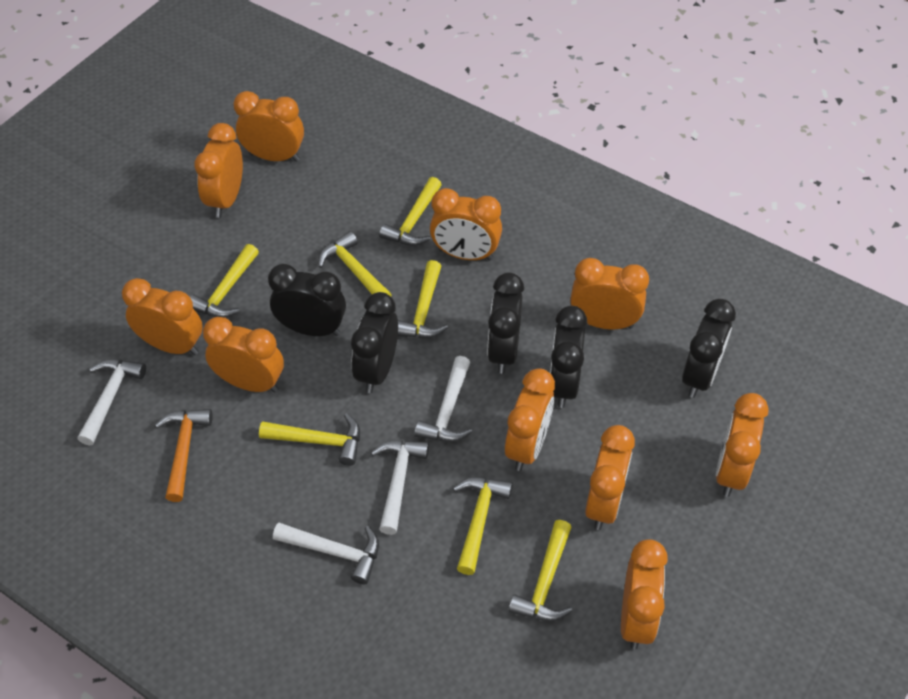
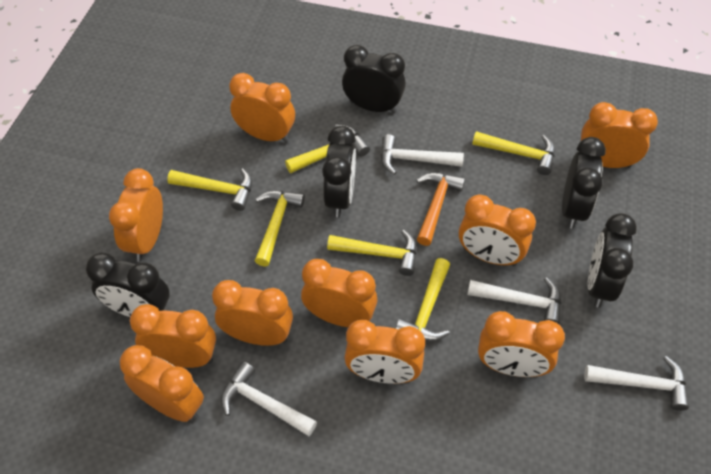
yellow hammer: 7 -> 6

